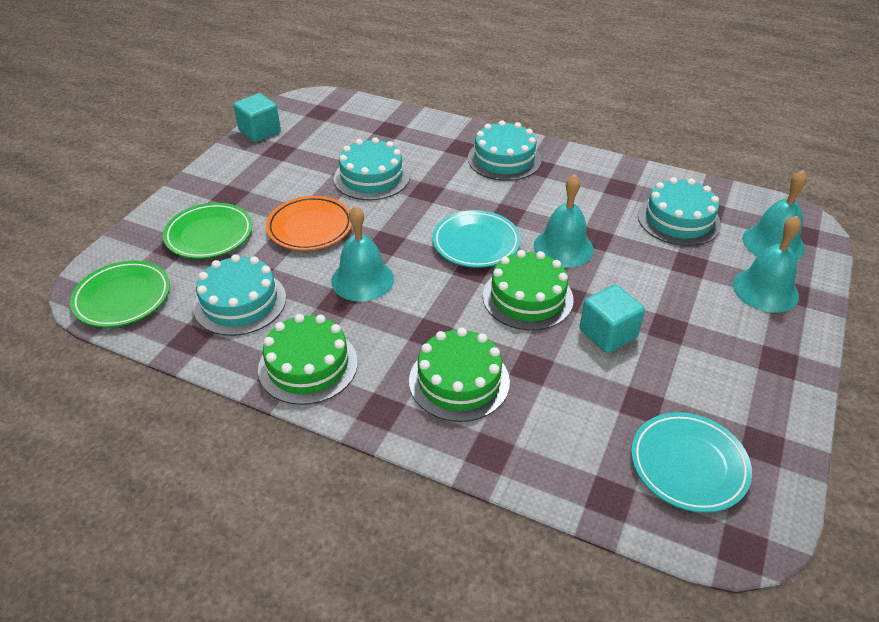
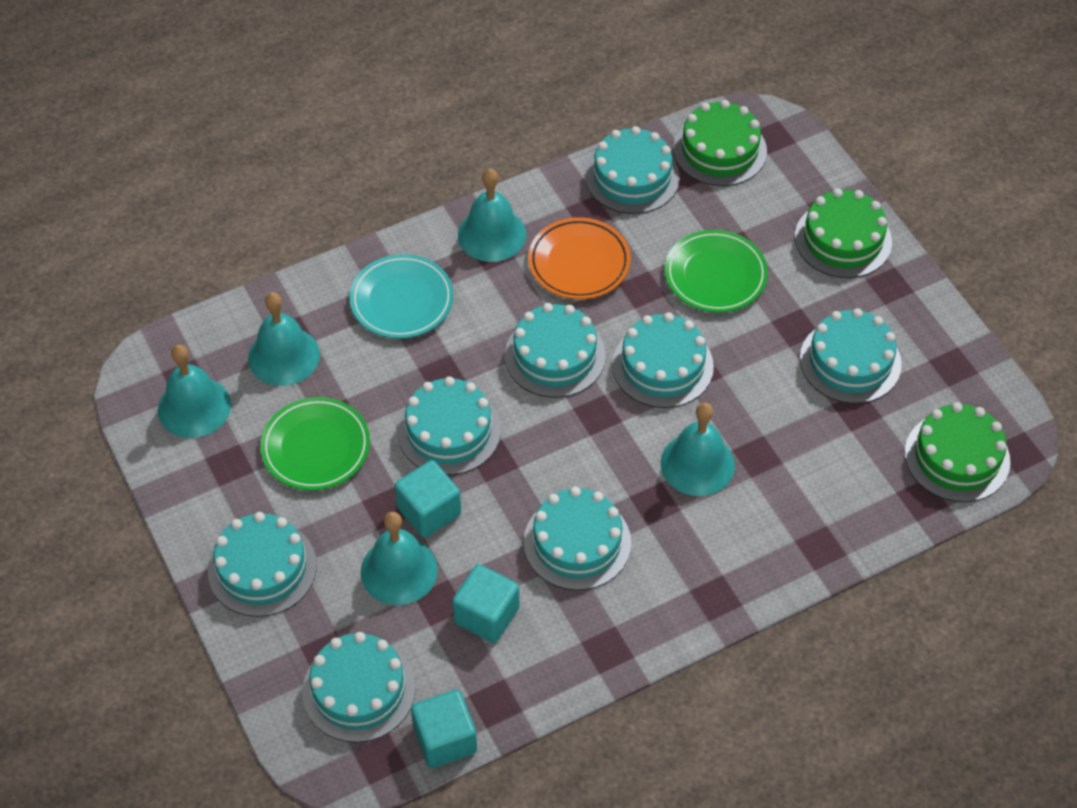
turquoise bell: 4 -> 5
turquoise cake: 4 -> 8
turquoise cube: 2 -> 3
turquoise plate: 2 -> 1

